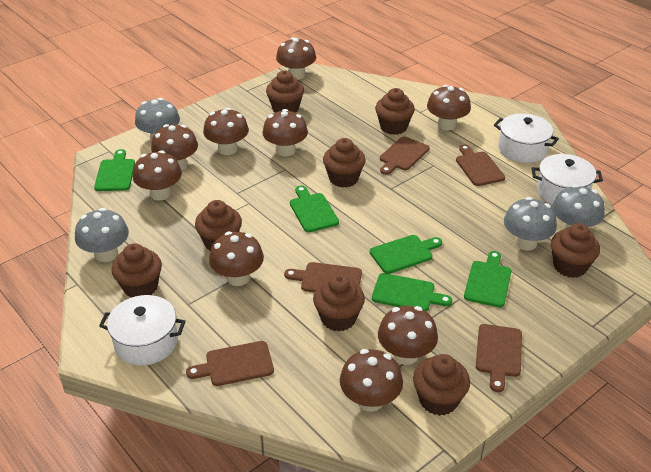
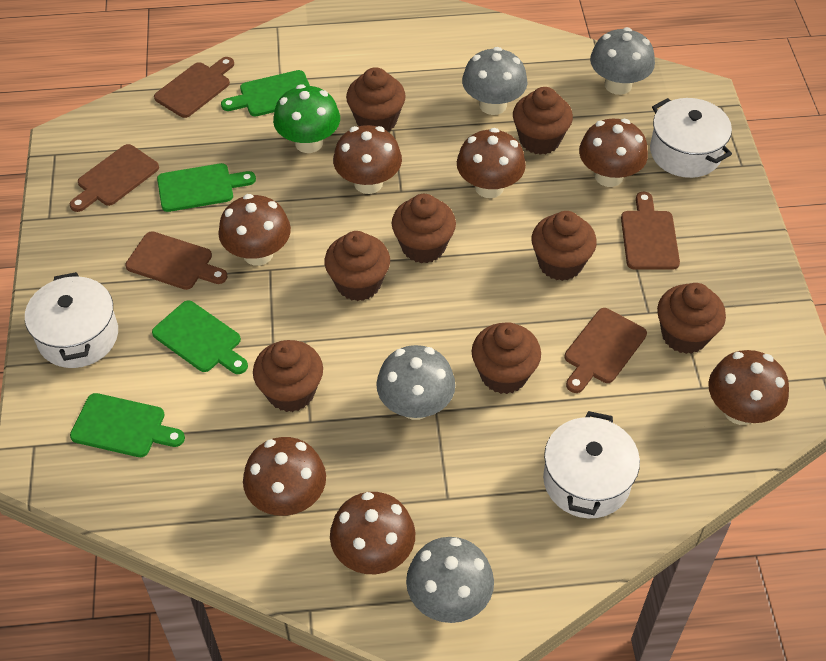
brown mushroom: 9 -> 7
green cutting board: 5 -> 4
green mushroom: 0 -> 1

